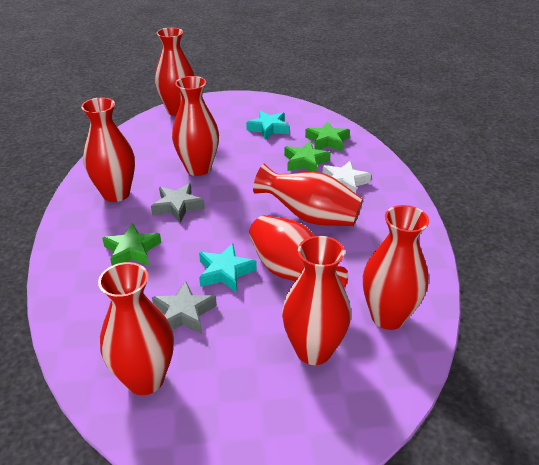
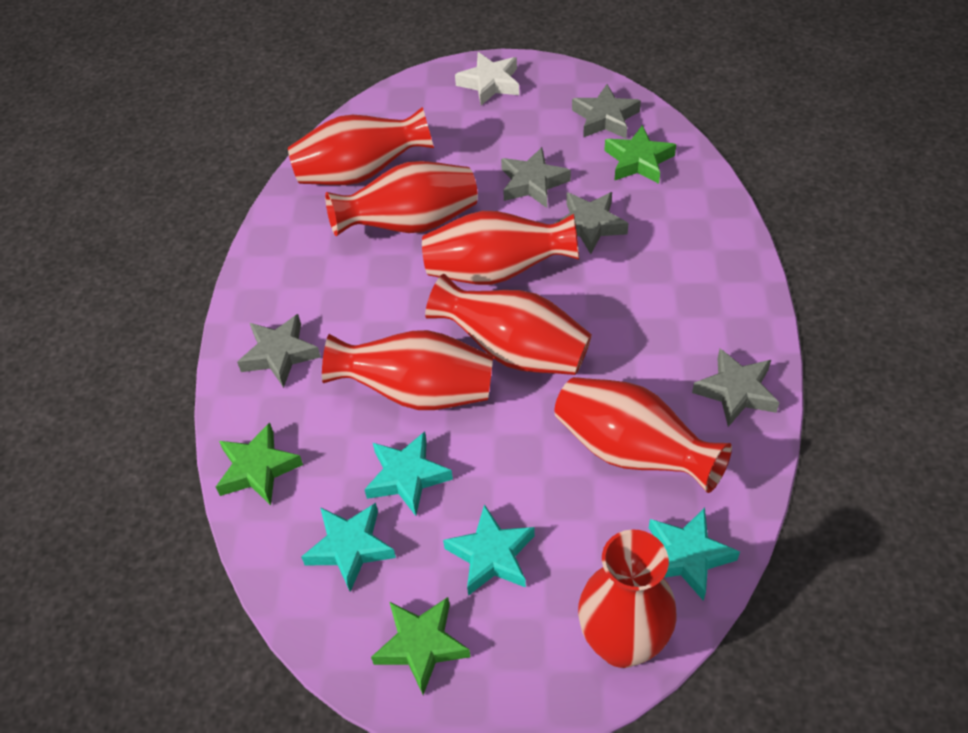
grey star: 2 -> 5
red vase: 8 -> 7
turquoise star: 2 -> 4

